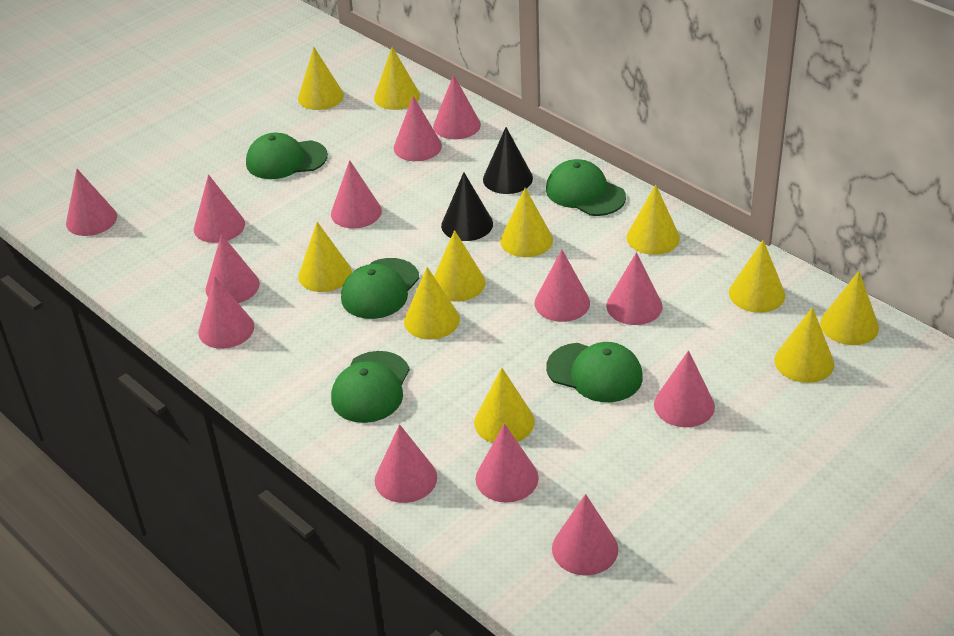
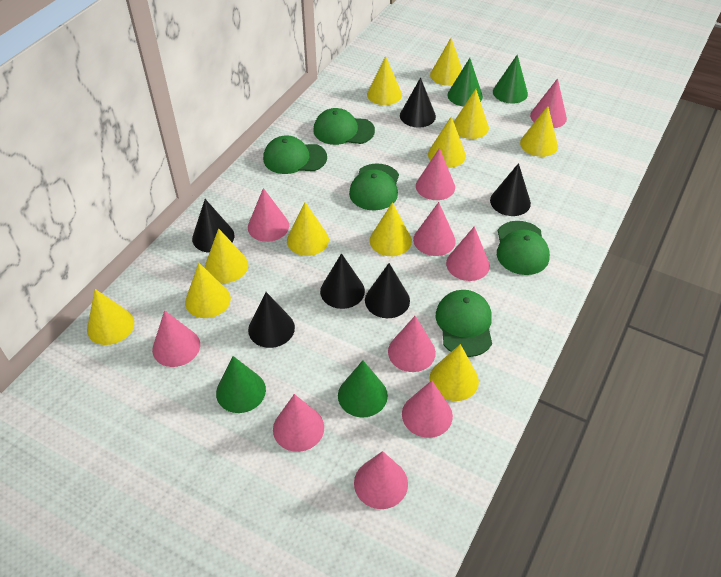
black cone: 2 -> 6
green cone: 0 -> 4
pink cone: 13 -> 10

